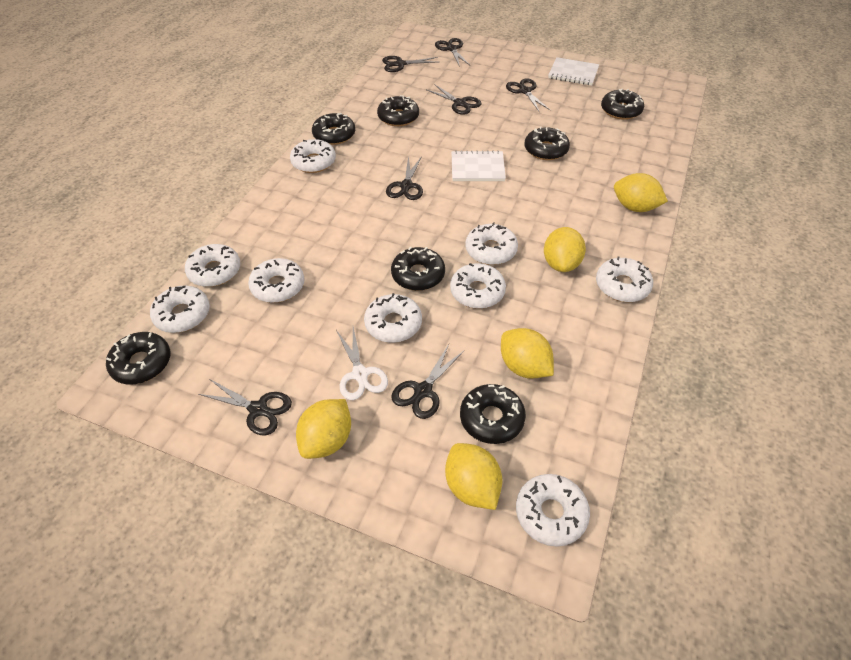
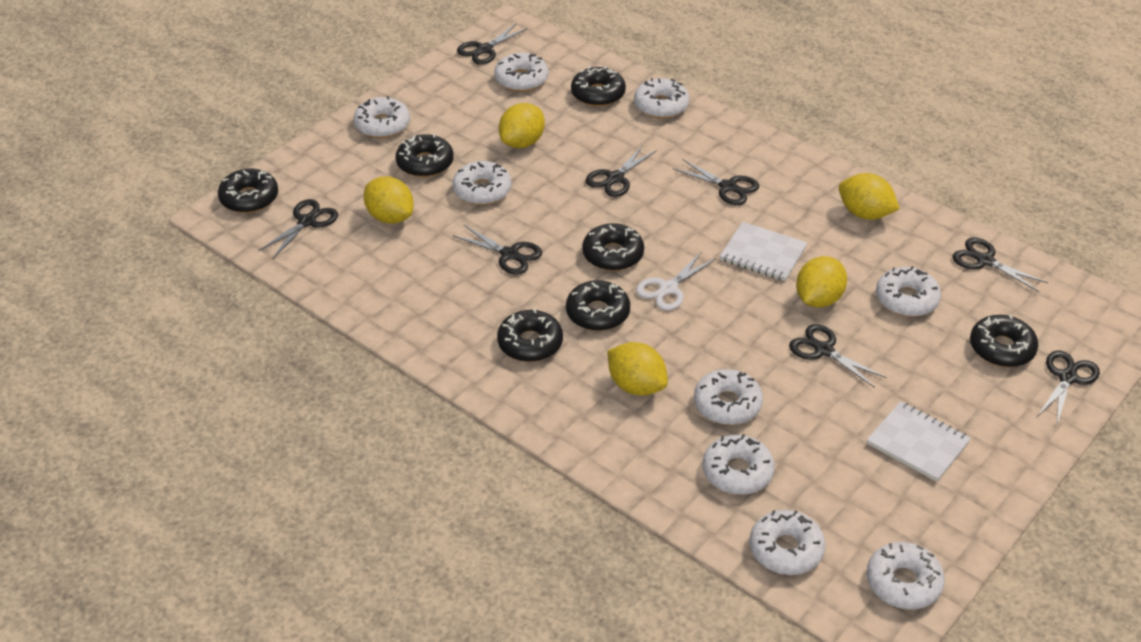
black scissors: 7 -> 8

